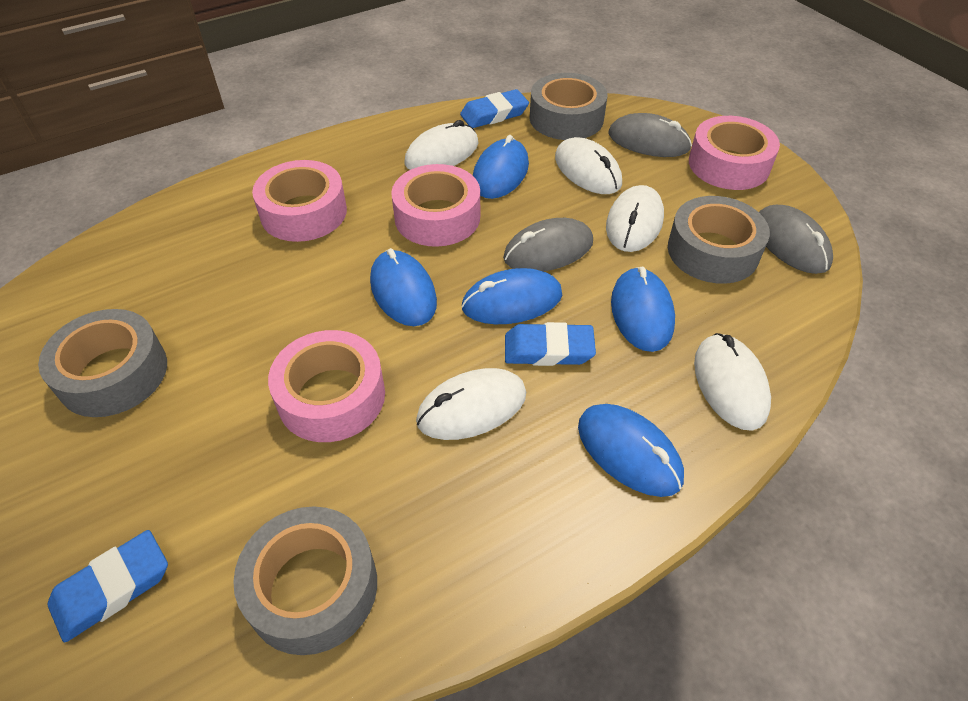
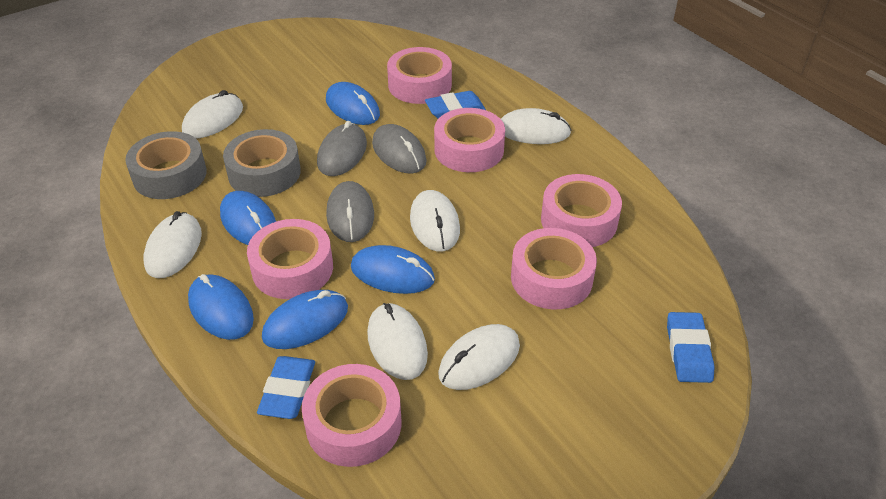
grey tape: 4 -> 2
pink tape: 4 -> 6
white mouse: 5 -> 6

